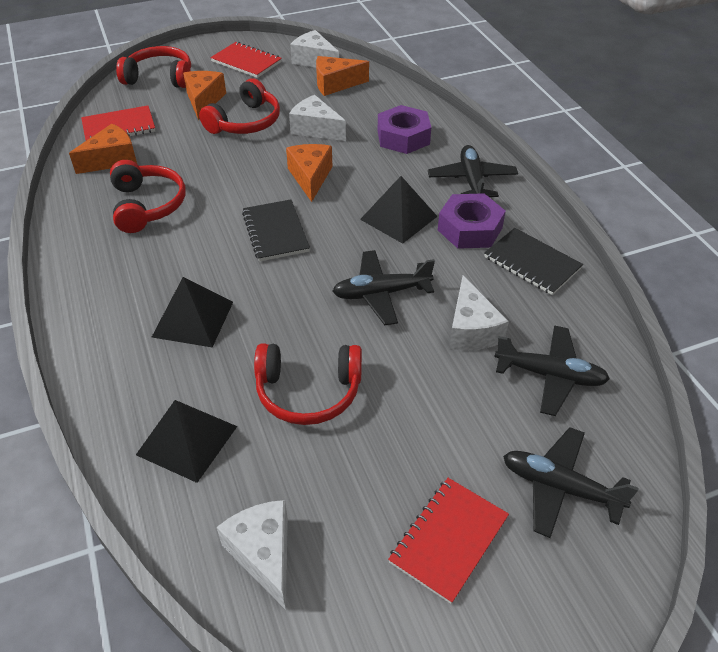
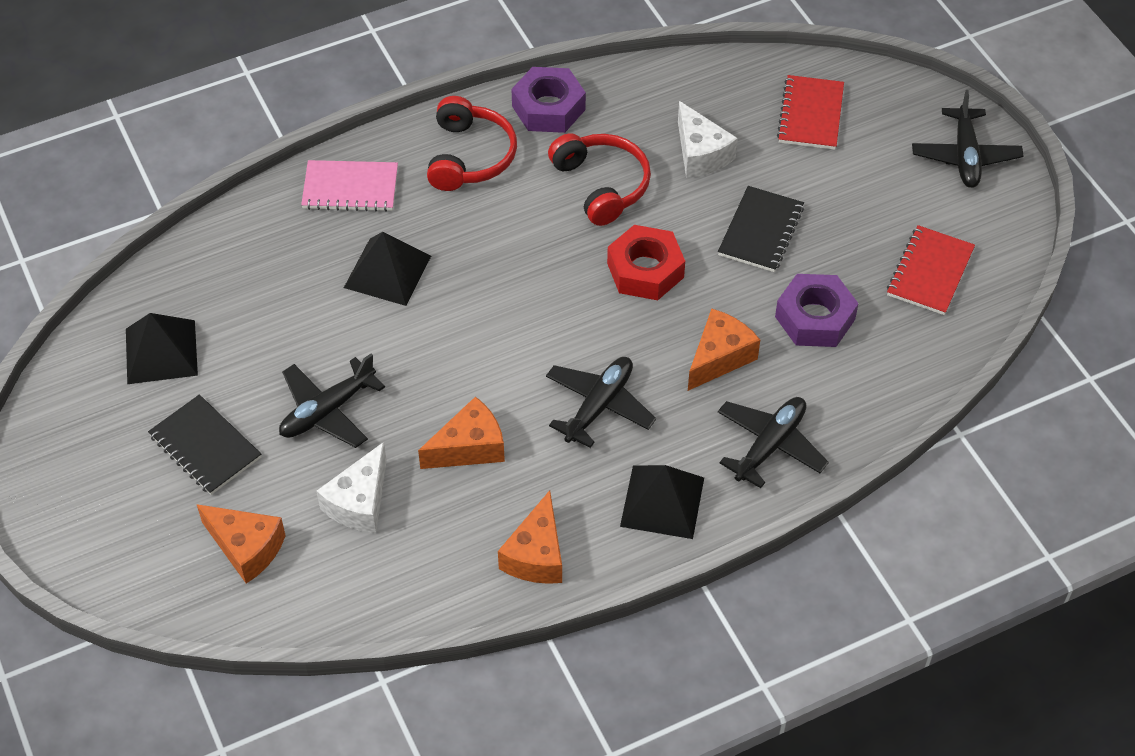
pink notebook: 0 -> 1
red headphones: 4 -> 2
red notebook: 3 -> 2
red nut: 0 -> 1
white cheese: 4 -> 2

